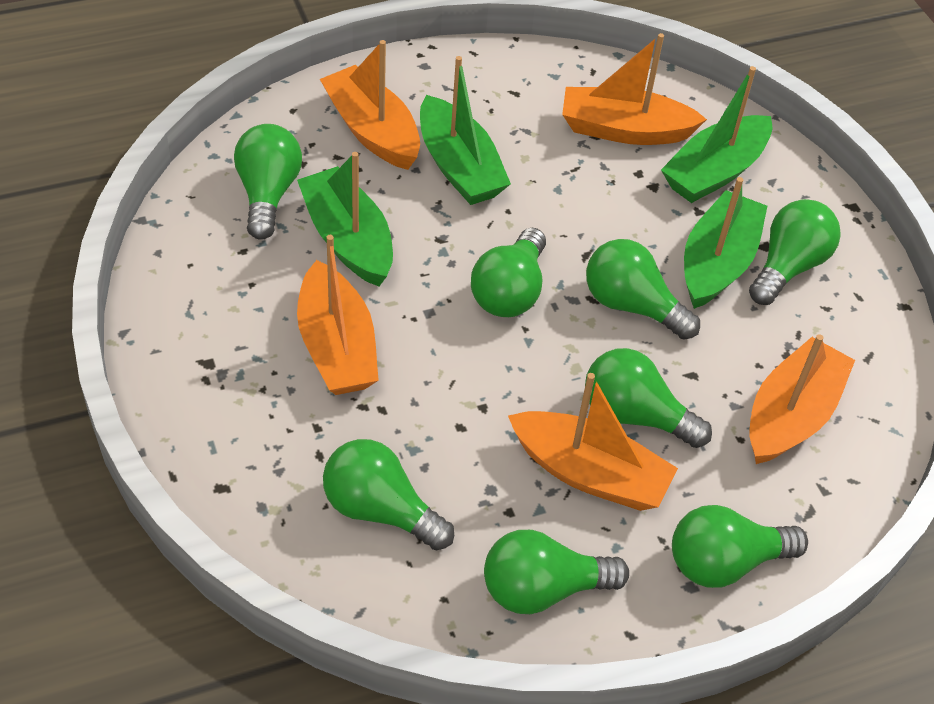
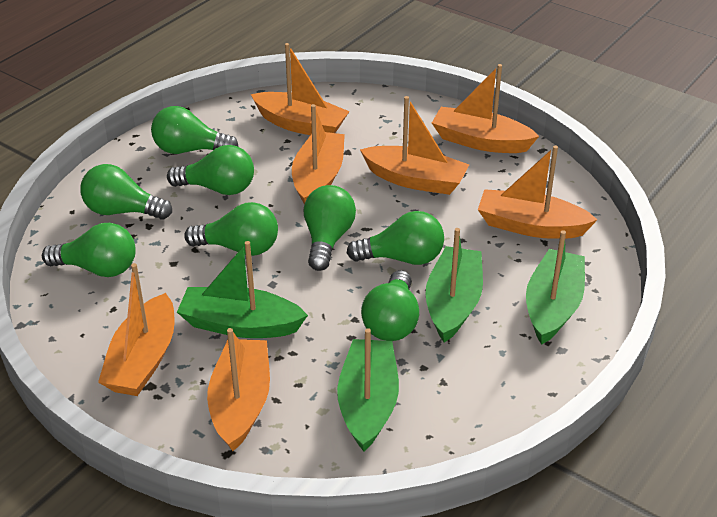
orange boat: 5 -> 7

